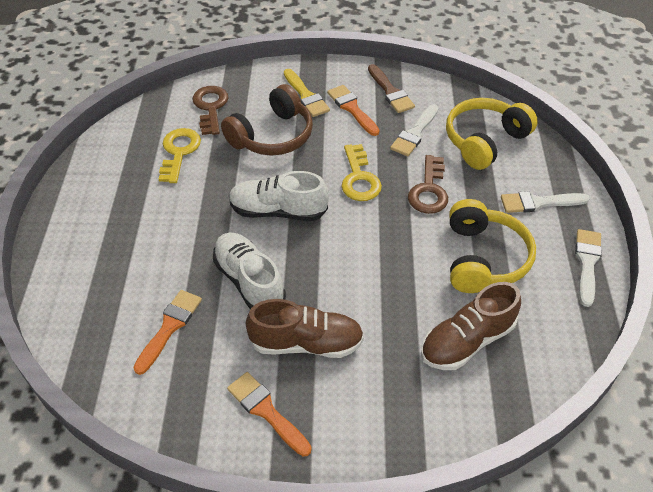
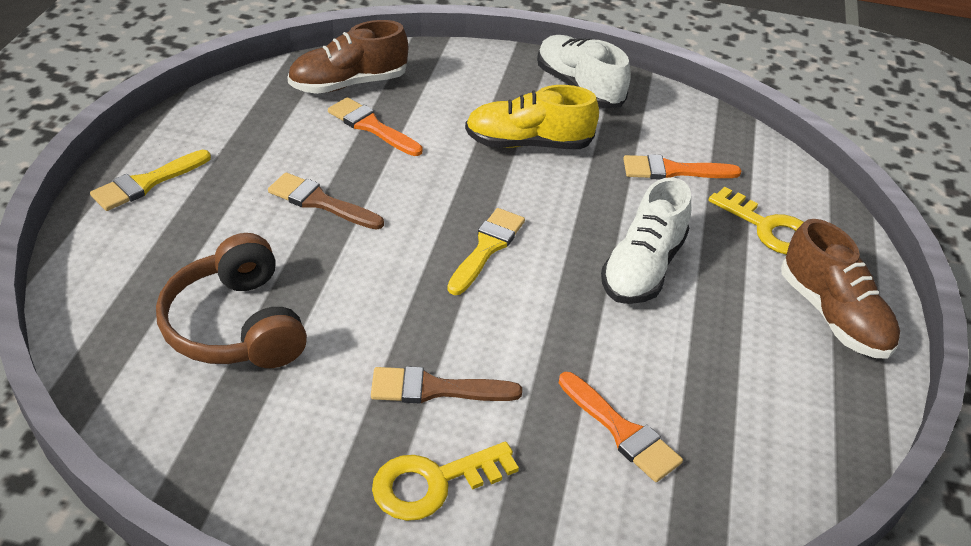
brown brush: 1 -> 2
brown key: 2 -> 0
white brush: 3 -> 0
yellow brush: 1 -> 2
yellow headphones: 2 -> 0
yellow shoe: 0 -> 1

